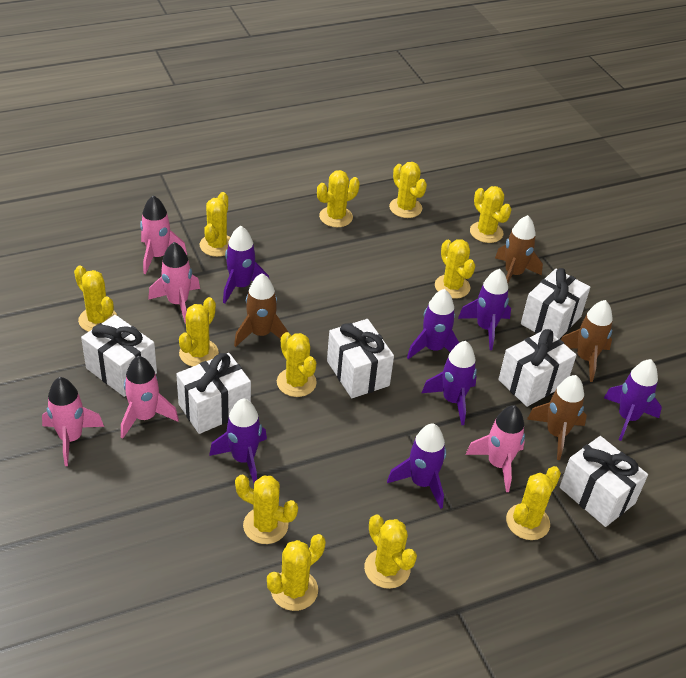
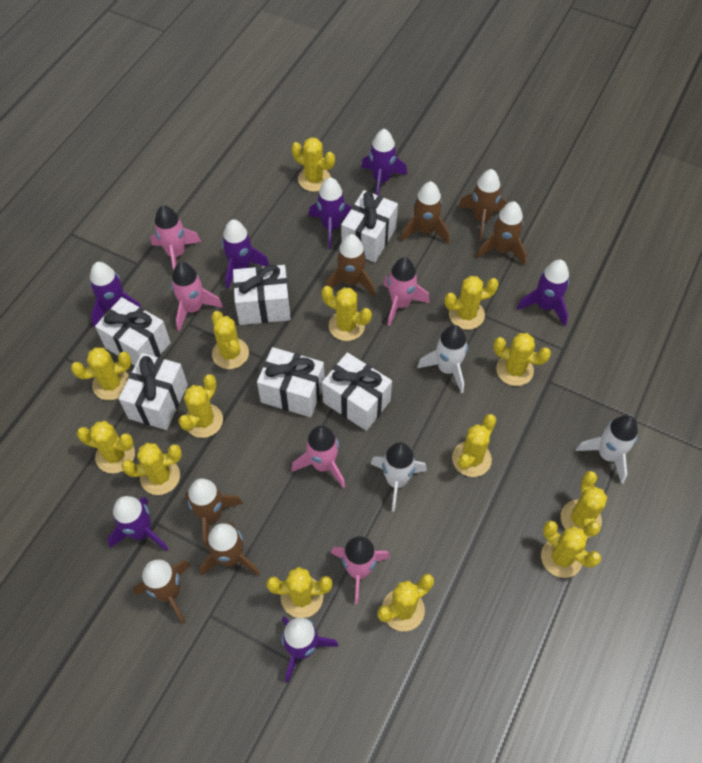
brown rocket: 4 -> 7
white rocket: 0 -> 3
yellow cactus: 12 -> 14

